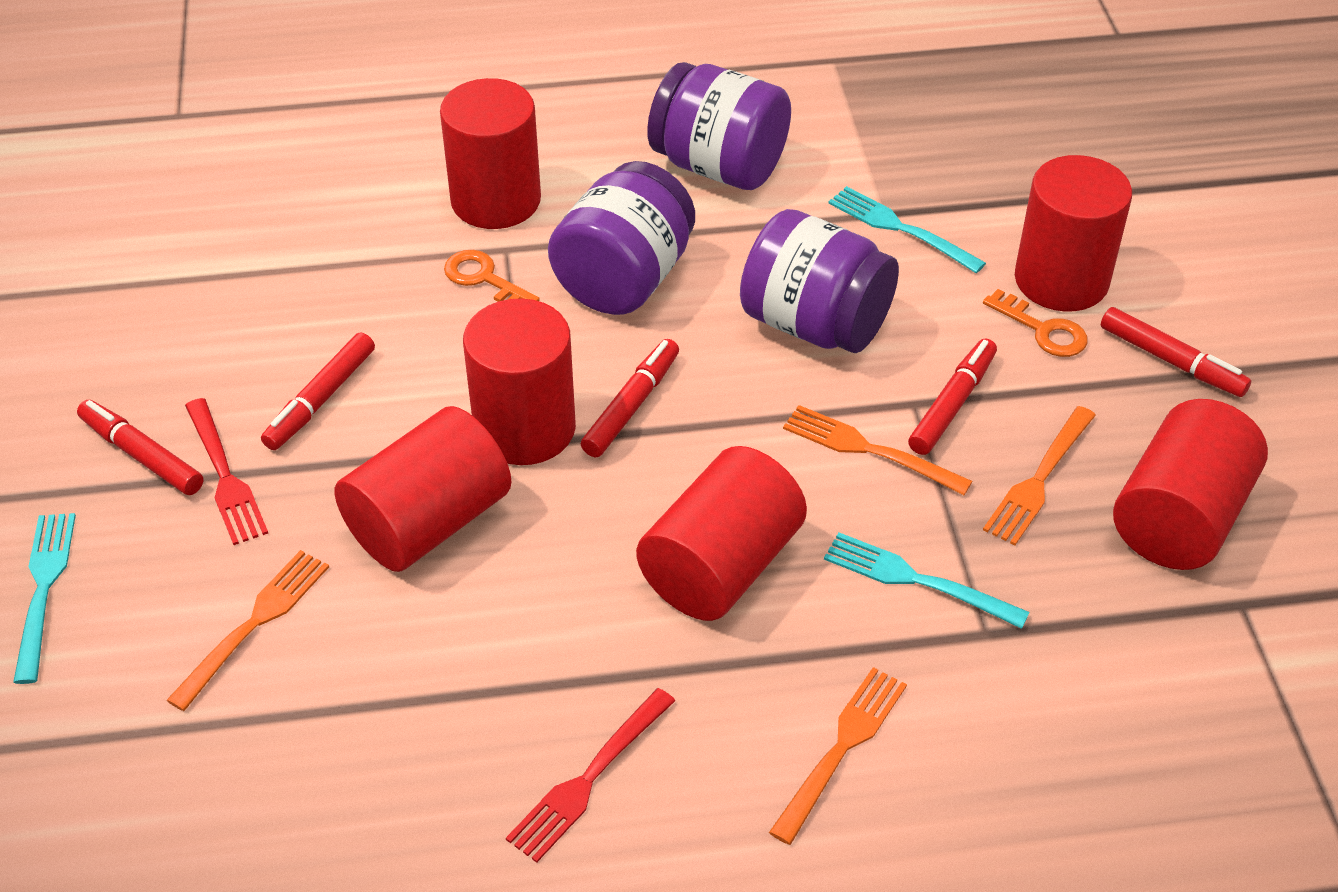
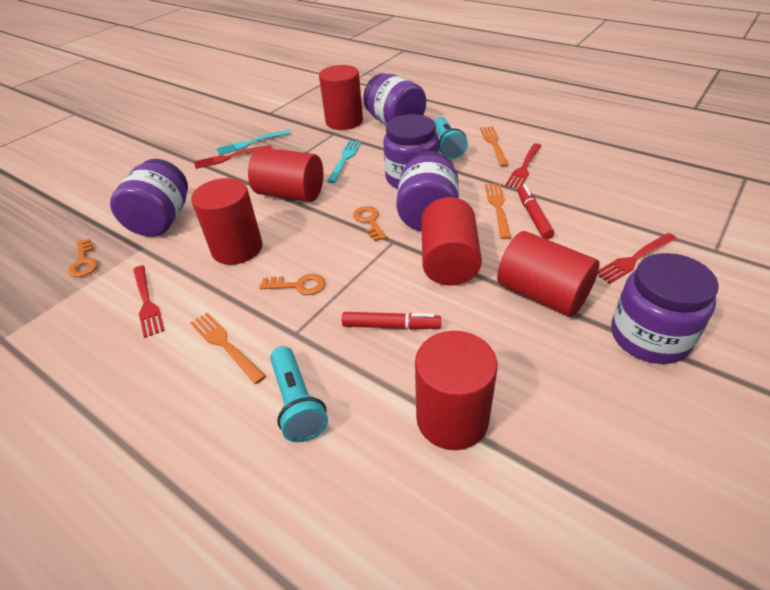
orange fork: 4 -> 3
orange key: 2 -> 3
purple jar: 3 -> 5
red fork: 2 -> 4
red marker: 5 -> 2
turquoise flashlight: 0 -> 2
turquoise fork: 3 -> 2

